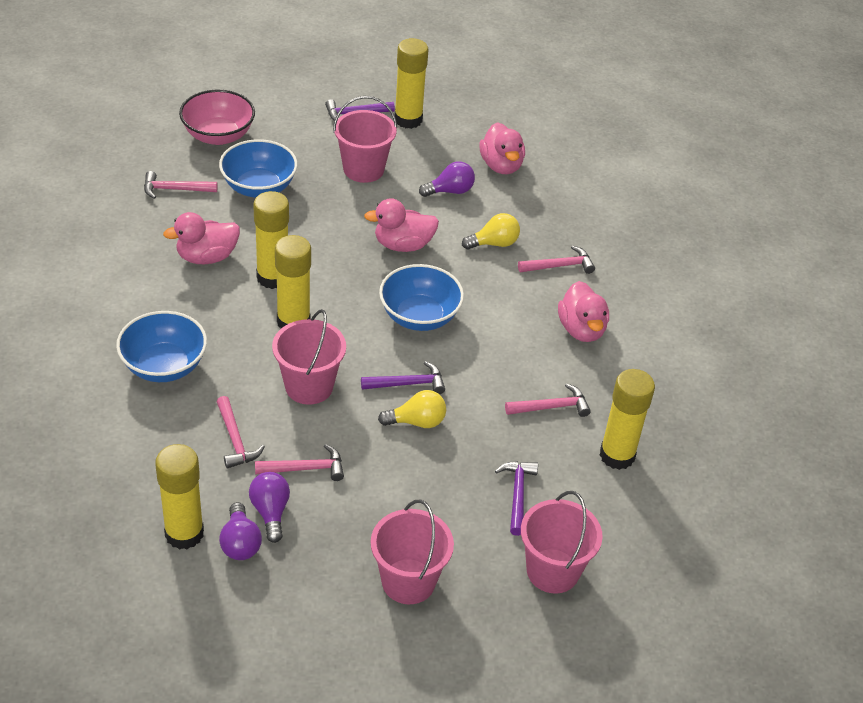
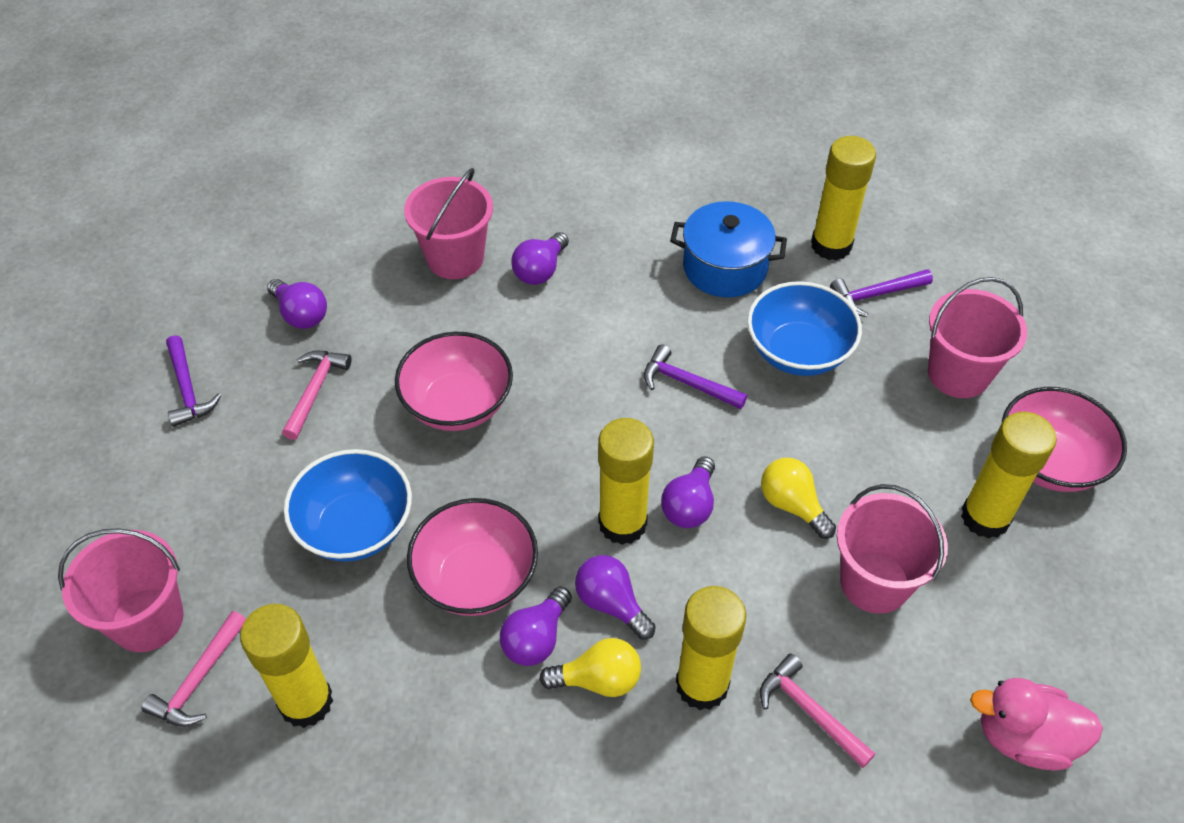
blue bowl: 3 -> 2
blue pot: 0 -> 1
pink bowl: 1 -> 3
pink duck: 4 -> 1
pink hammer: 5 -> 3
purple light bulb: 3 -> 5

